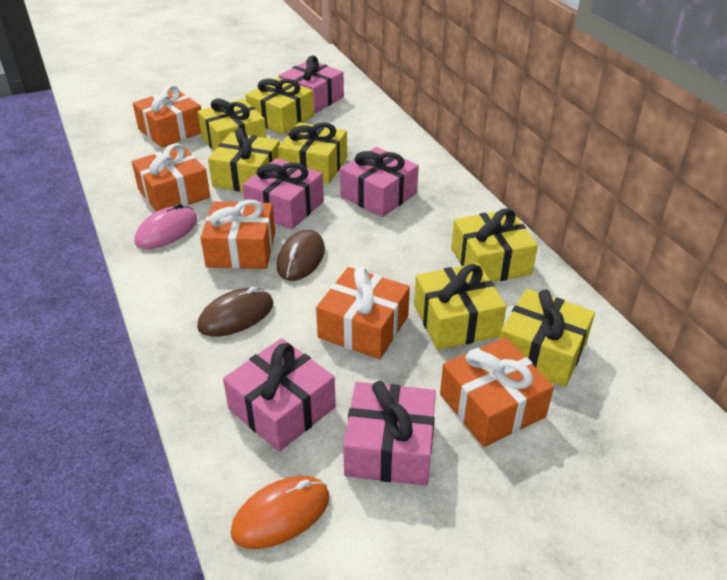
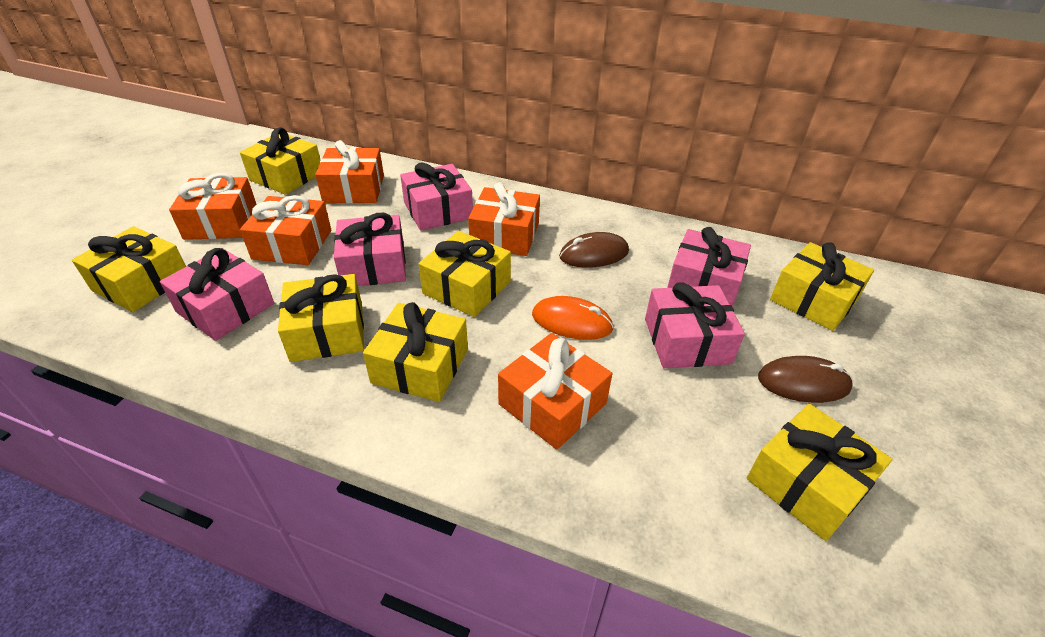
pink mouse: 1 -> 0

